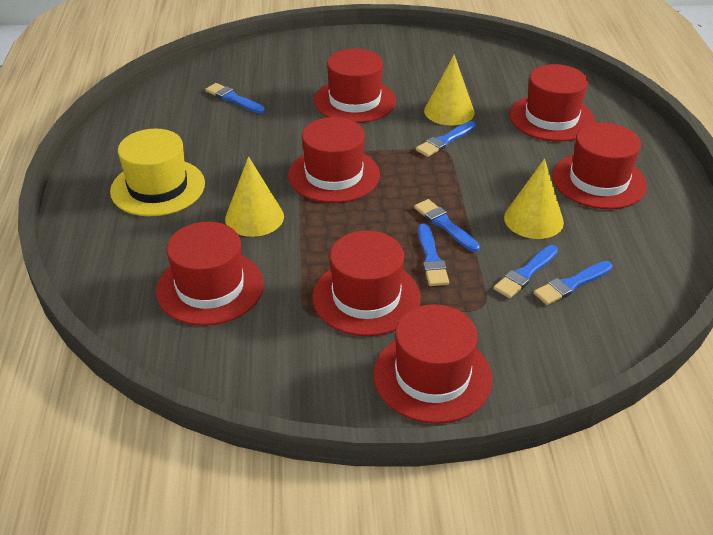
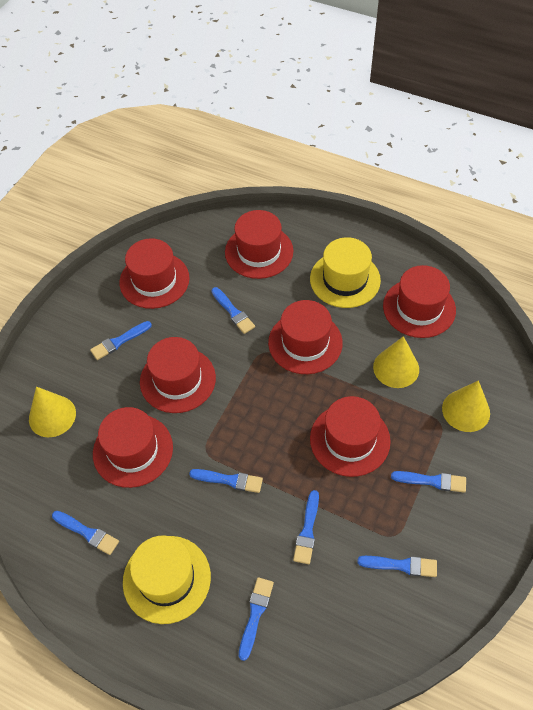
blue brush: 6 -> 8
yellow hat: 1 -> 2

